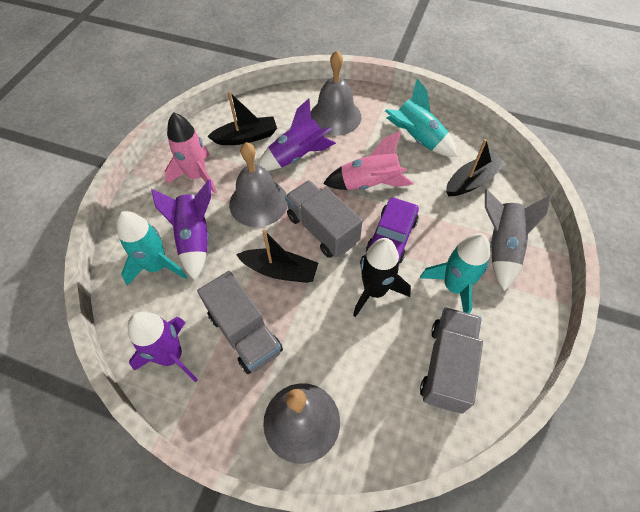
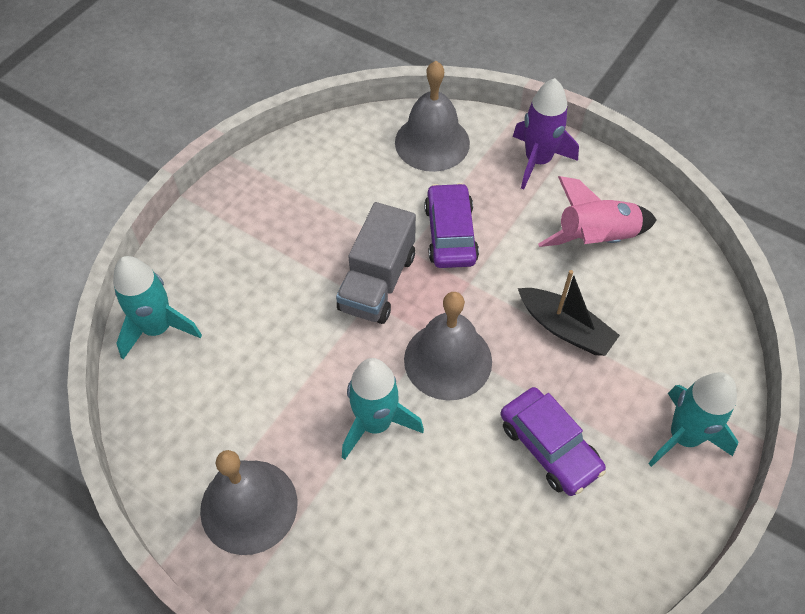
black boat: 3 -> 1
black rocket: 1 -> 0
grey rocket: 1 -> 0
grey truck: 3 -> 1
pink rocket: 2 -> 1
purple car: 1 -> 2
purple rocket: 3 -> 1

